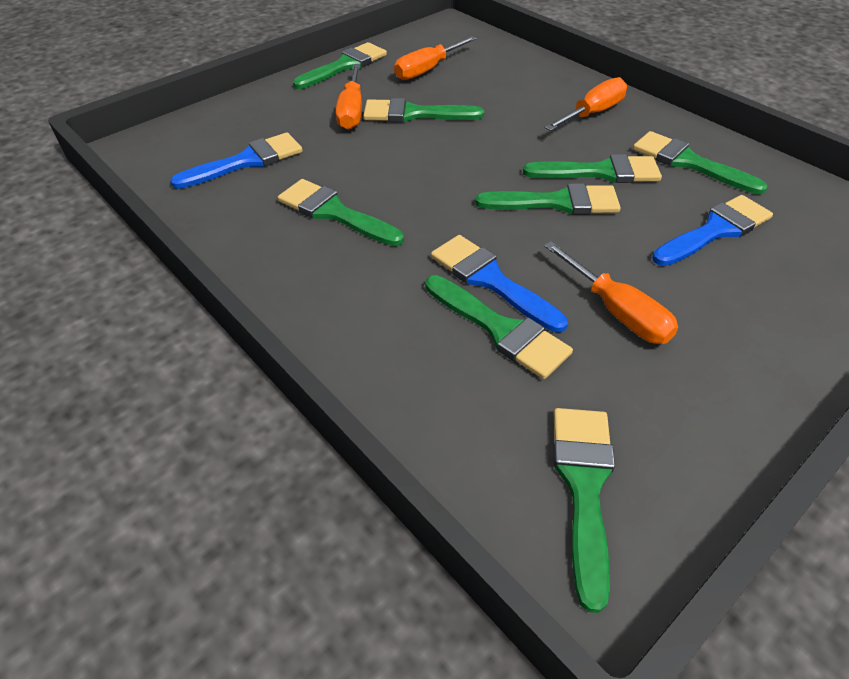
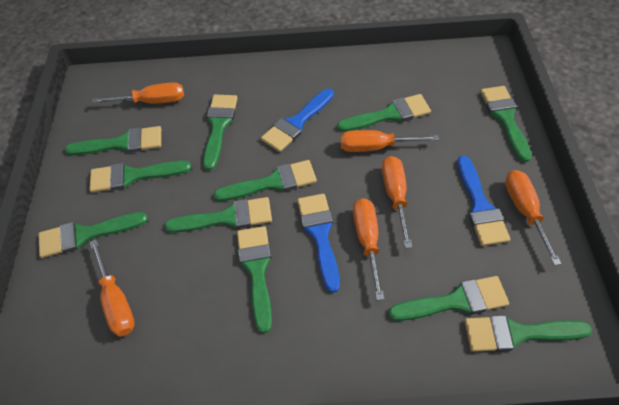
green brush: 8 -> 11
orange screwdriver: 4 -> 6

